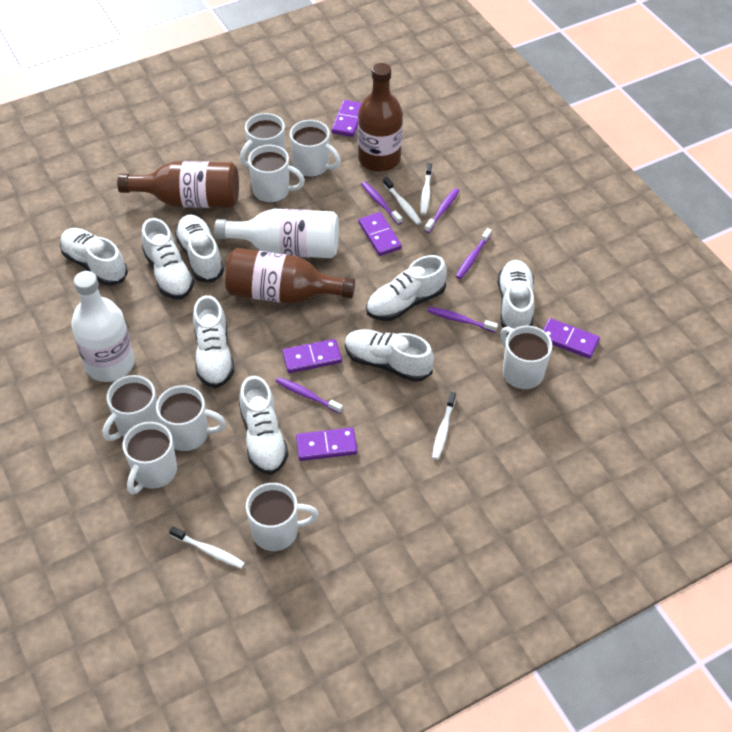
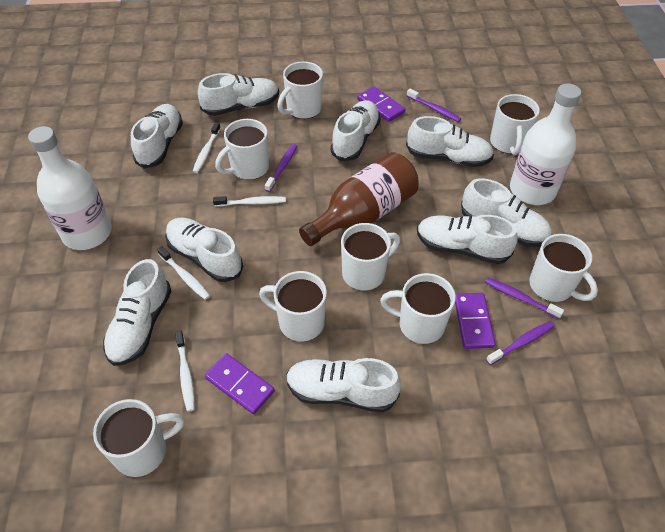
brown bottle: 3 -> 1
purple domino: 5 -> 3
purple toothbrush: 5 -> 4
white shoe: 8 -> 9

